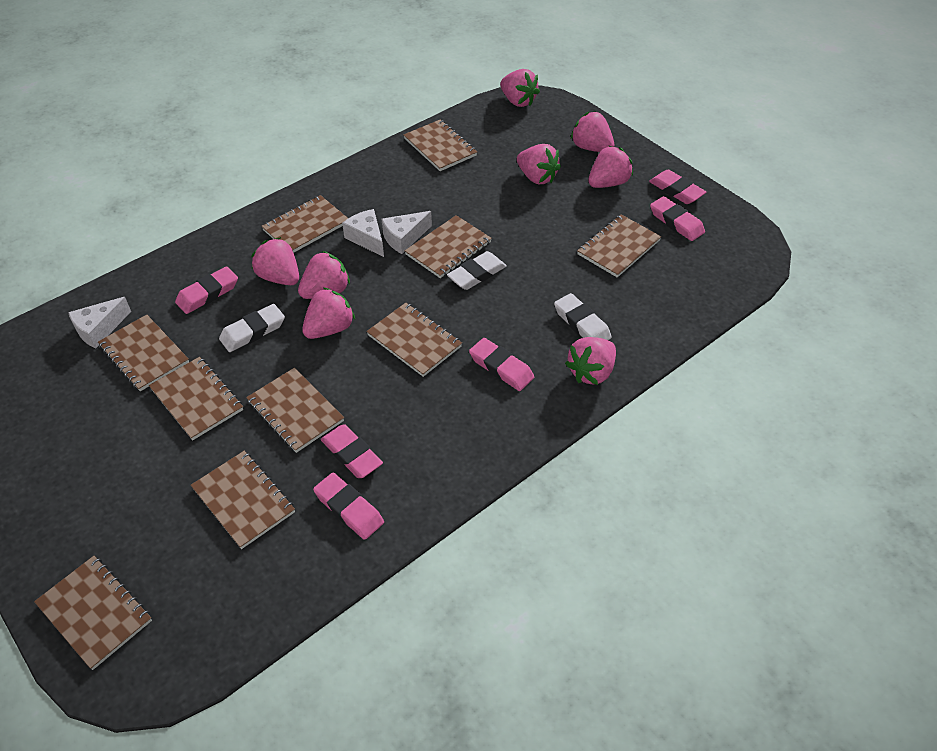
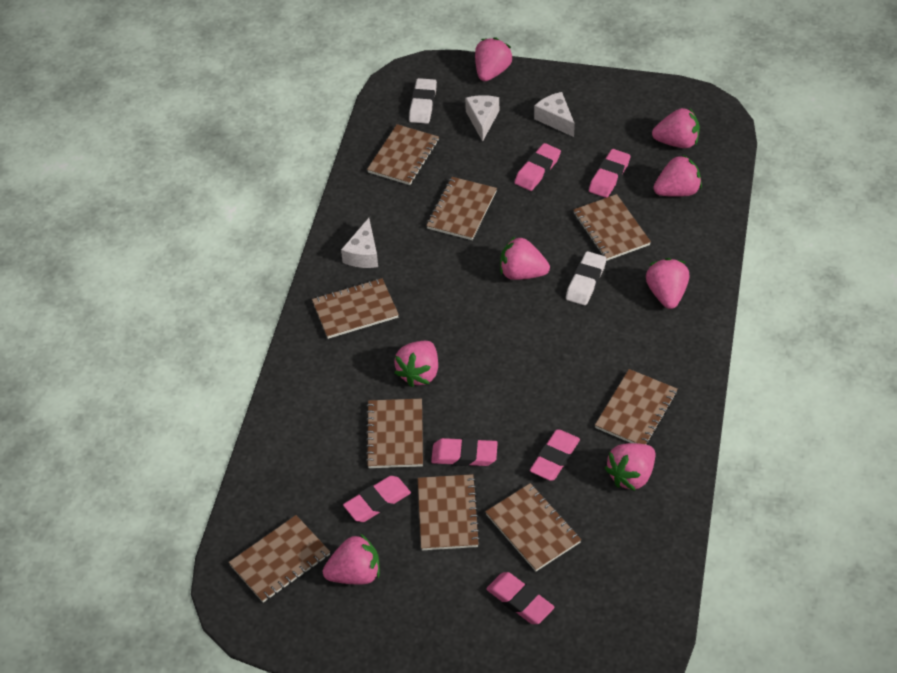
brown notebook: 10 -> 9
white eraser: 3 -> 2

